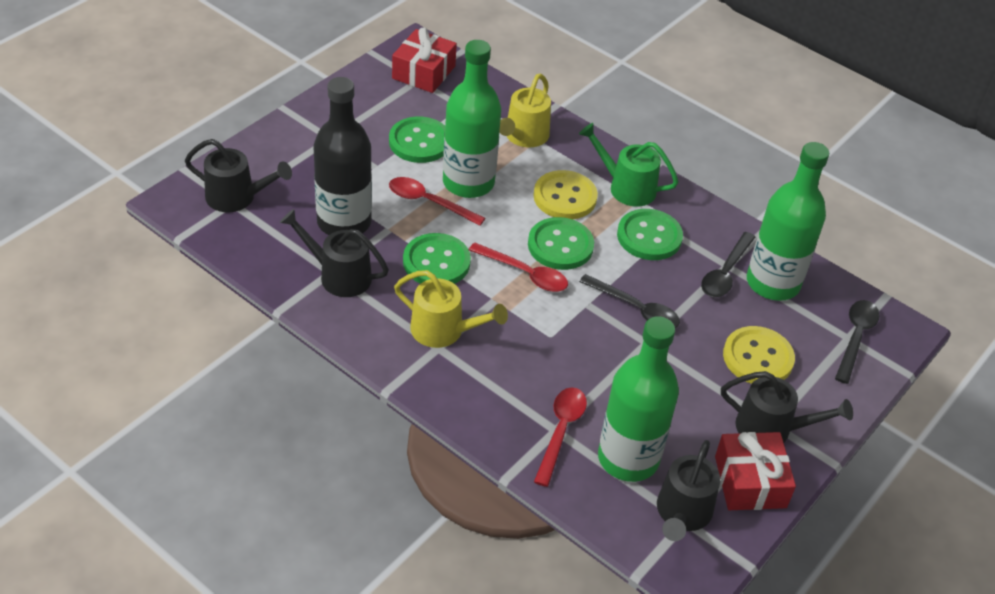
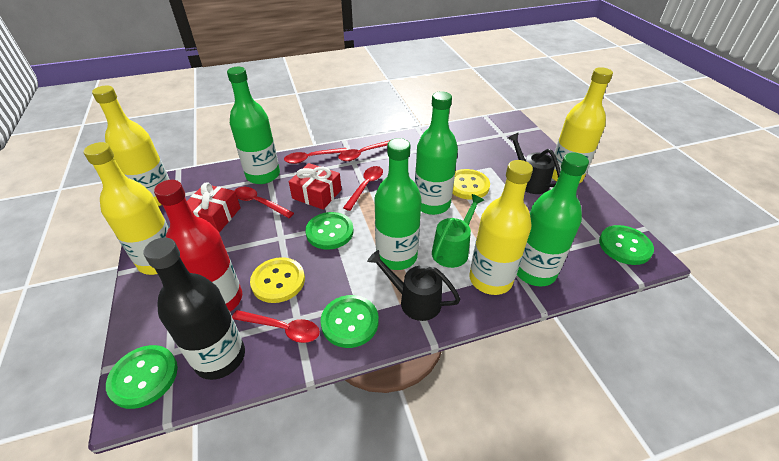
black spoon: 3 -> 0
black watering can: 4 -> 2
green bottle: 3 -> 4
red bottle: 0 -> 1
red spoon: 3 -> 5
yellow bottle: 0 -> 4
yellow watering can: 2 -> 0

